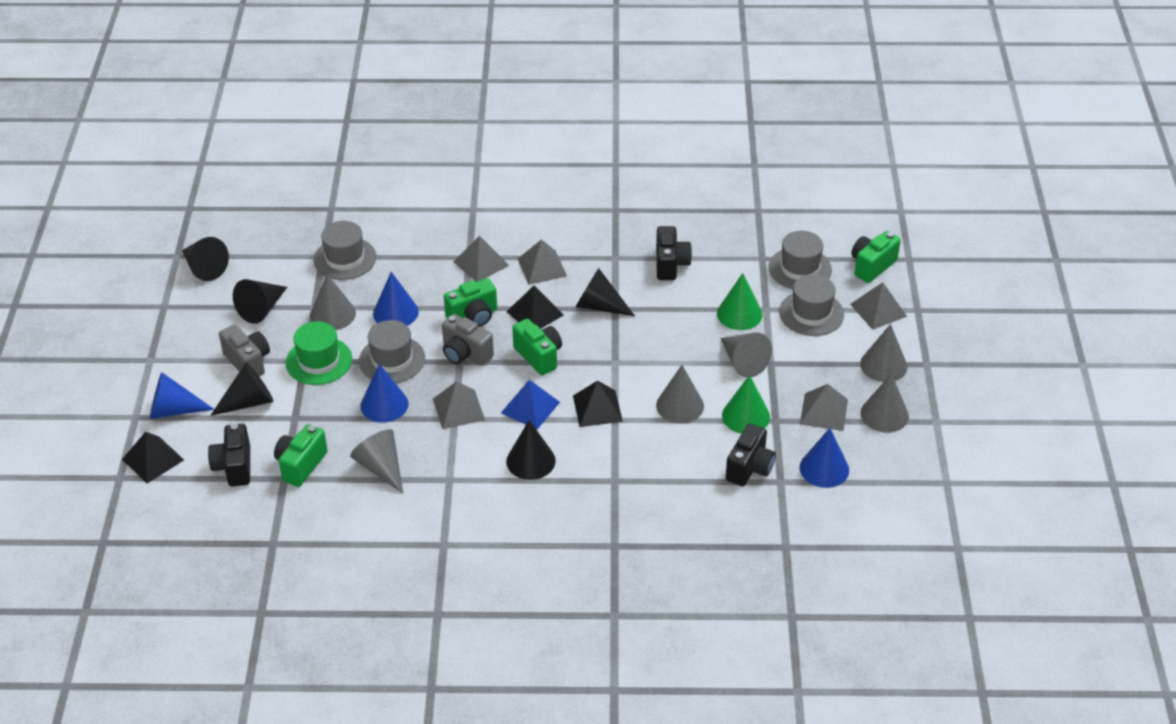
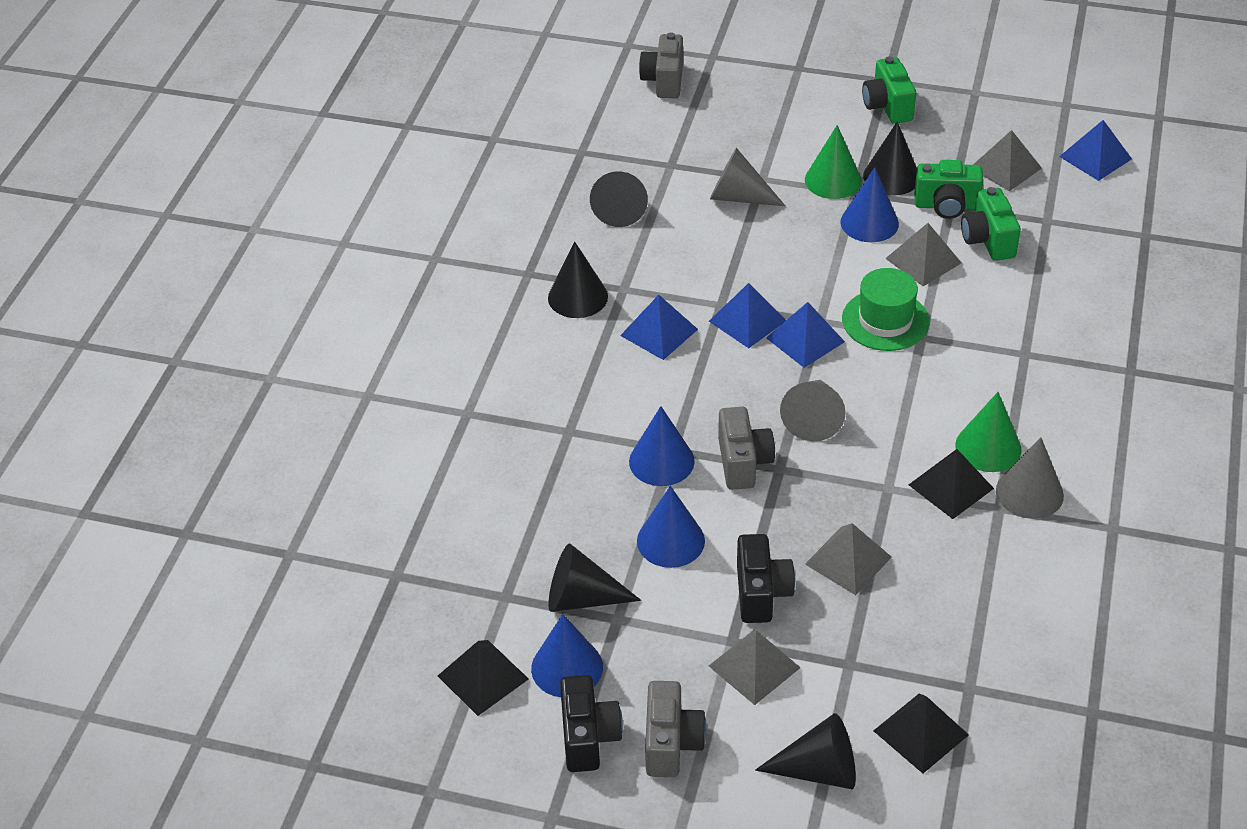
black camera: 3 -> 2
blue pyramid: 1 -> 4
green camera: 4 -> 3
grey camera: 2 -> 3
grey cone: 6 -> 3
grey hat: 4 -> 0
grey pyramid: 5 -> 4

